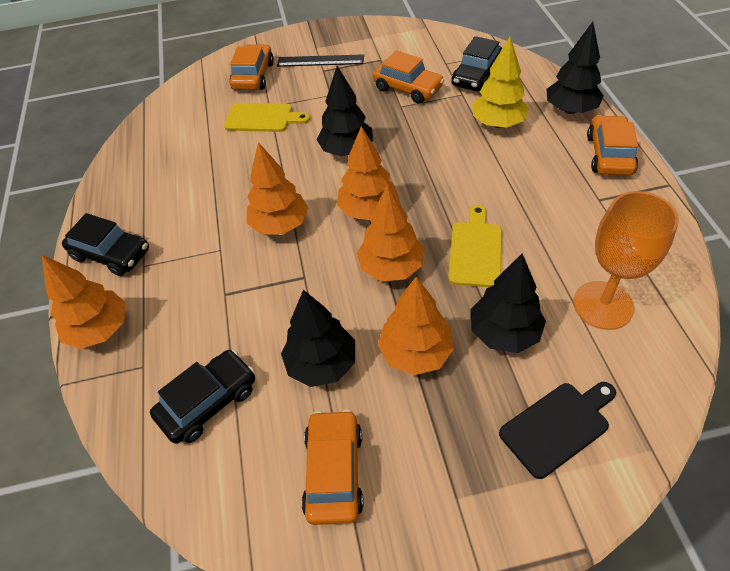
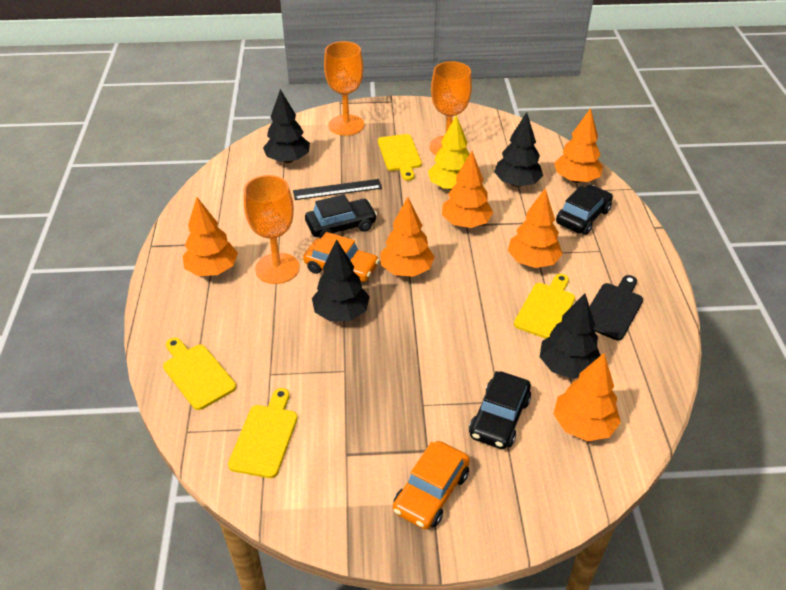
orange car: 4 -> 2
orange goblet: 1 -> 3
orange tree: 5 -> 6
yellow cutting board: 2 -> 4

